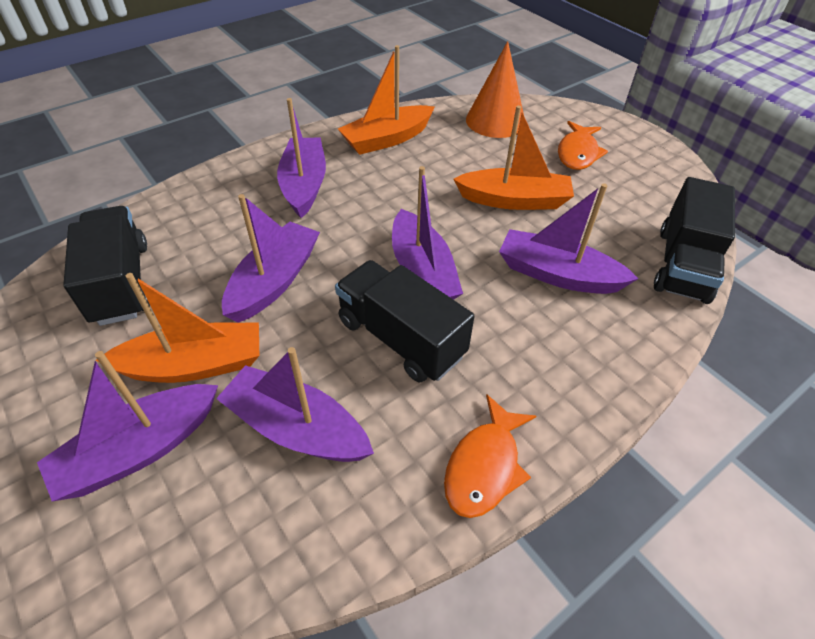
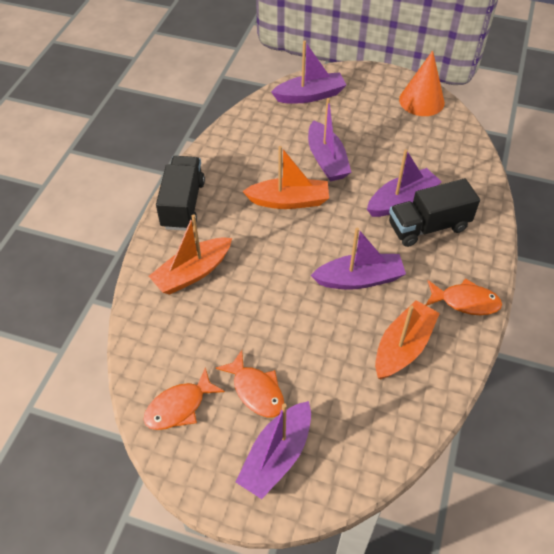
black truck: 3 -> 2
orange fish: 2 -> 3
purple boat: 6 -> 5

